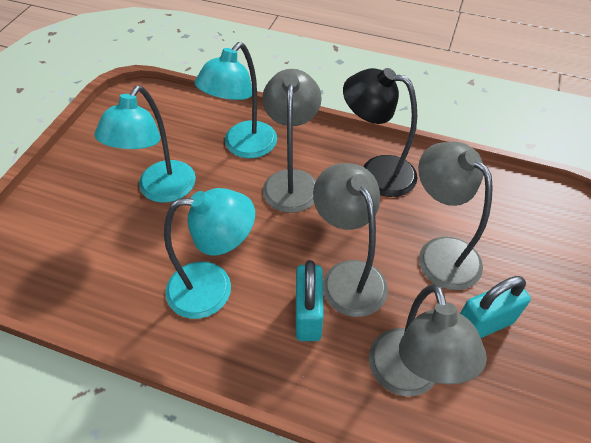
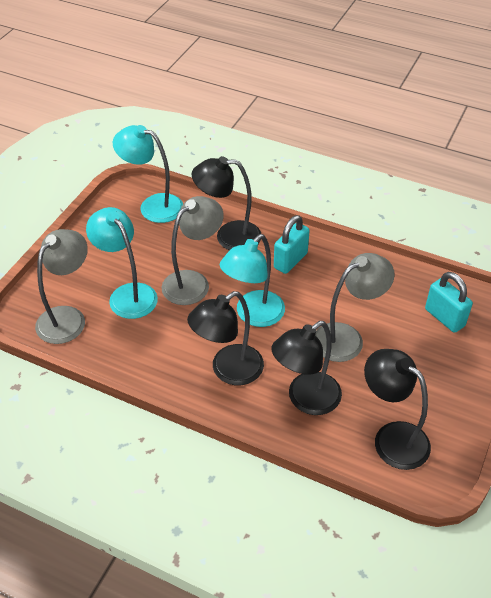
black lamp: 1 -> 4
grey lamp: 4 -> 3

